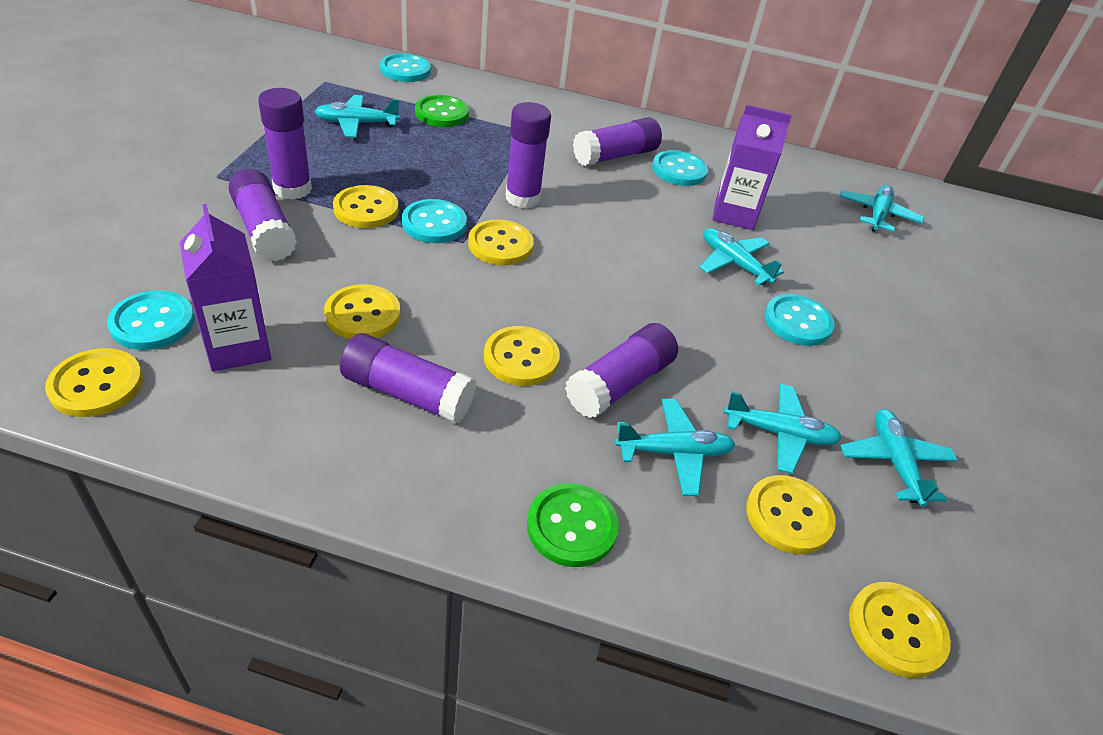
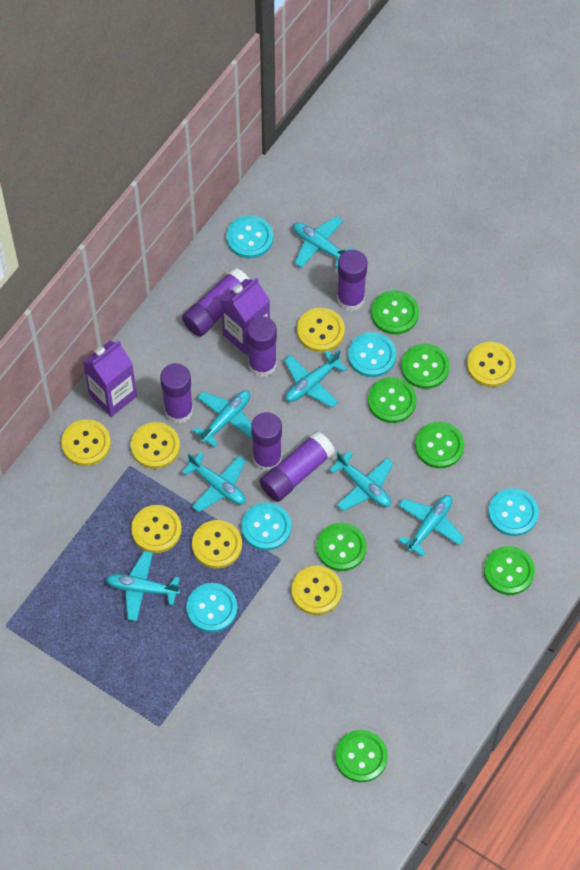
green button: 2 -> 7
turquoise plane: 6 -> 7

